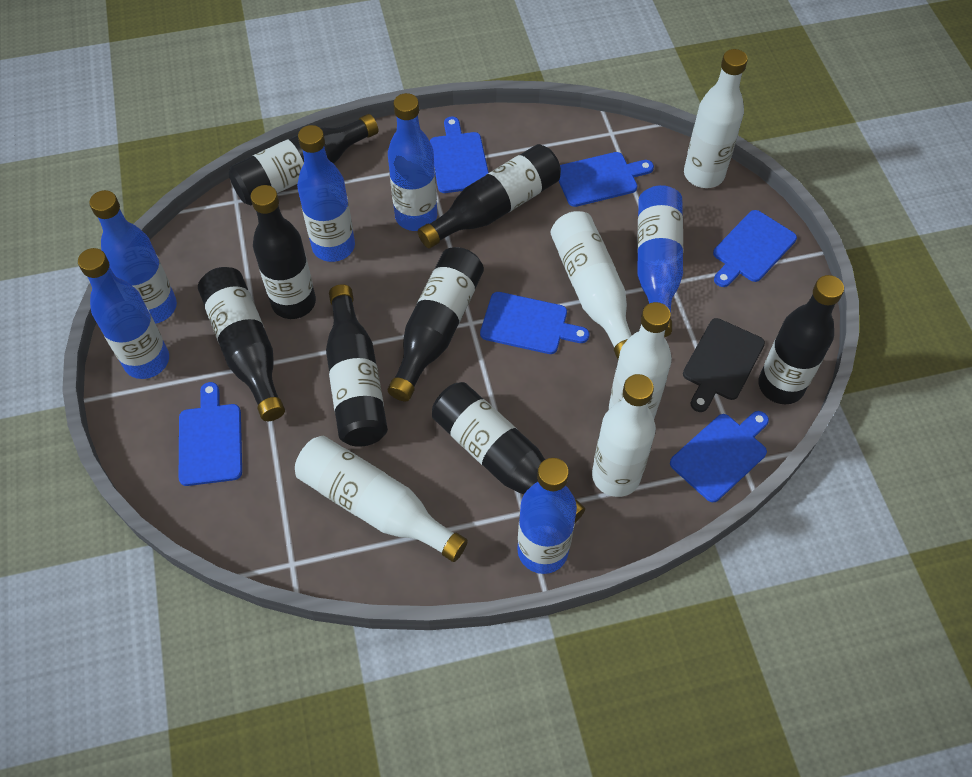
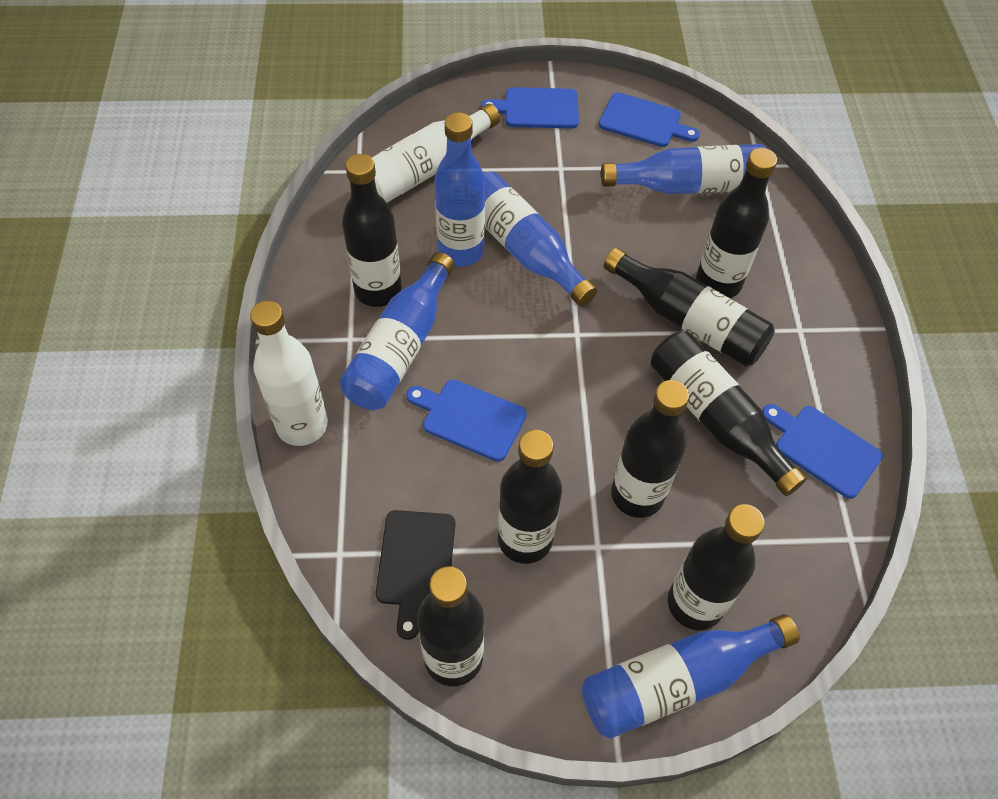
blue bottle: 6 -> 5
blue cutting board: 6 -> 4
white bottle: 5 -> 2

